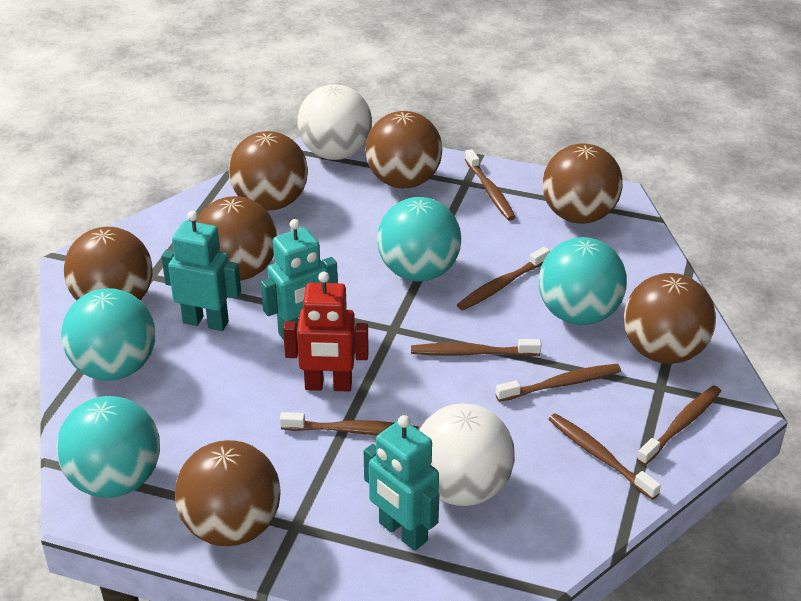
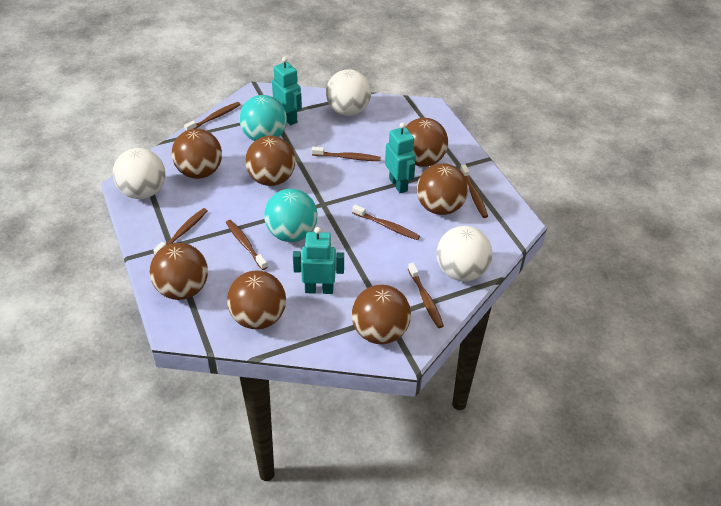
red robot: 1 -> 0
turquoise ball: 4 -> 2
white ball: 2 -> 3

